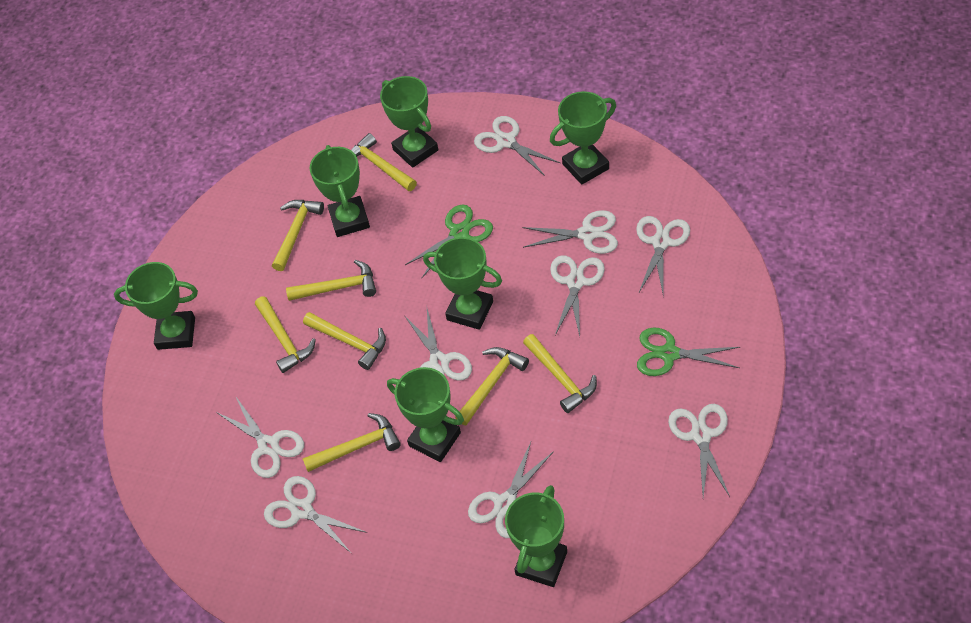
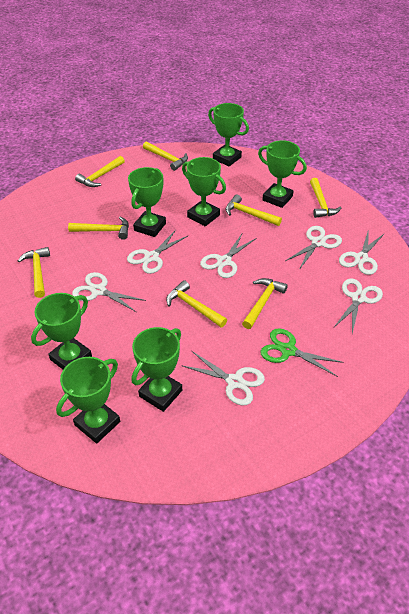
green scissors: 2 -> 1
white scissors: 9 -> 7

